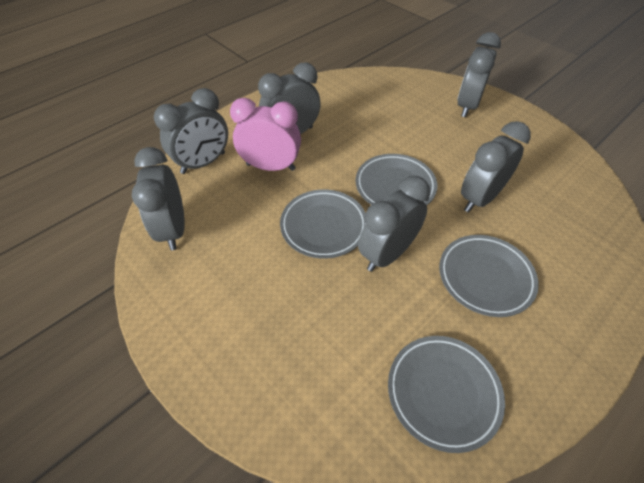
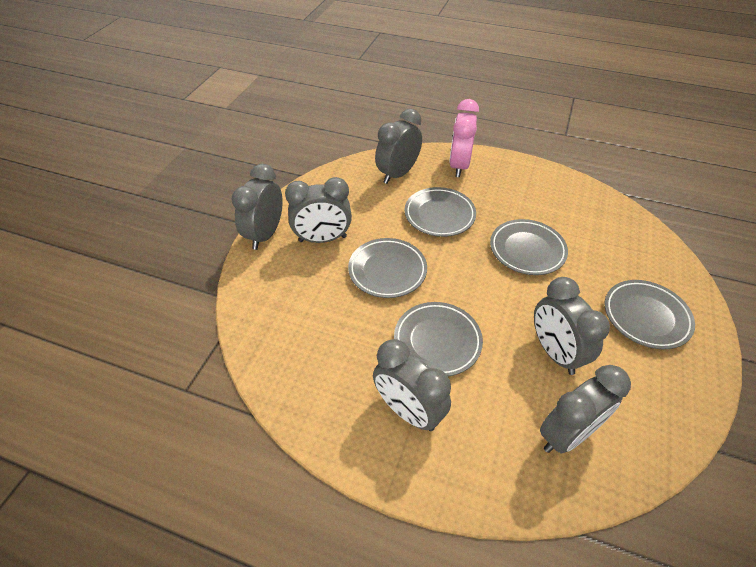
grey plate: 4 -> 5

